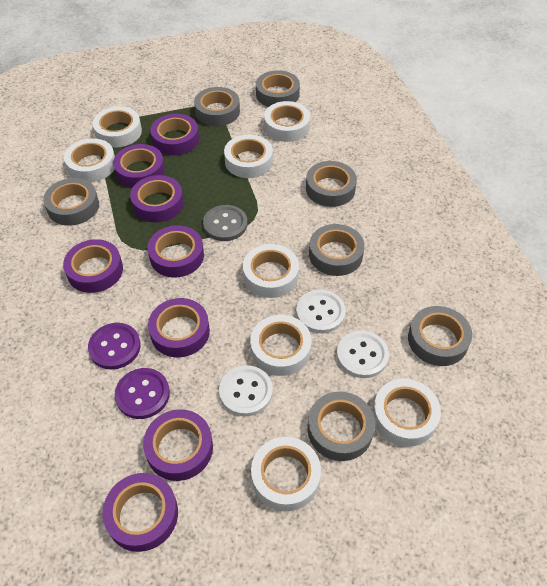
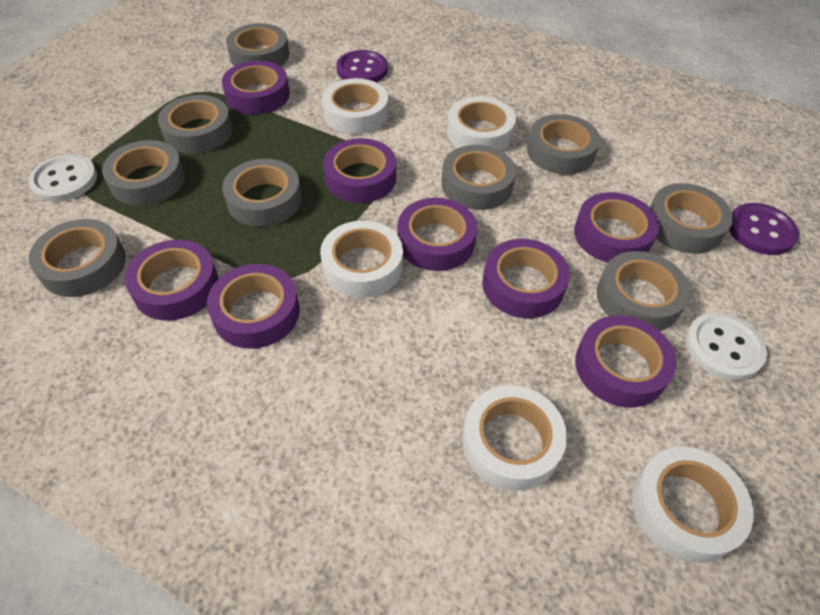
grey button: 1 -> 0
grey tape: 7 -> 9
white button: 3 -> 2
white tape: 8 -> 5

